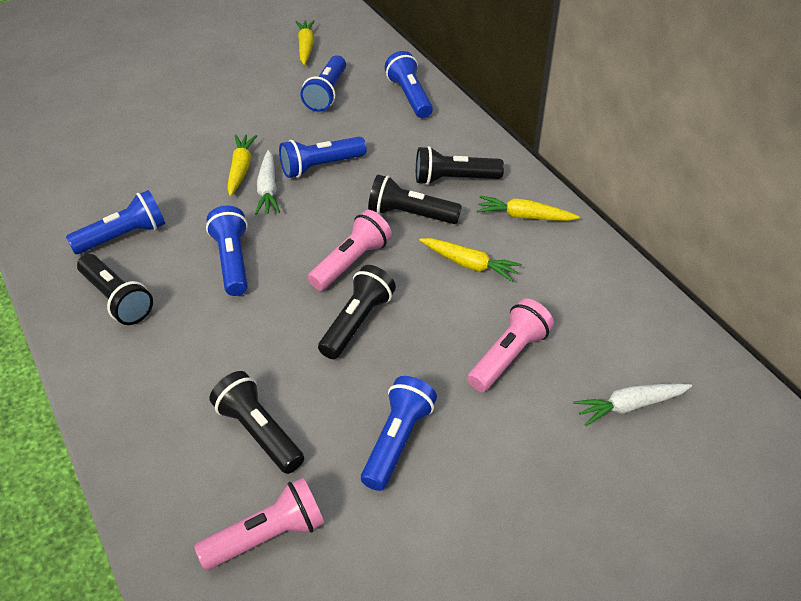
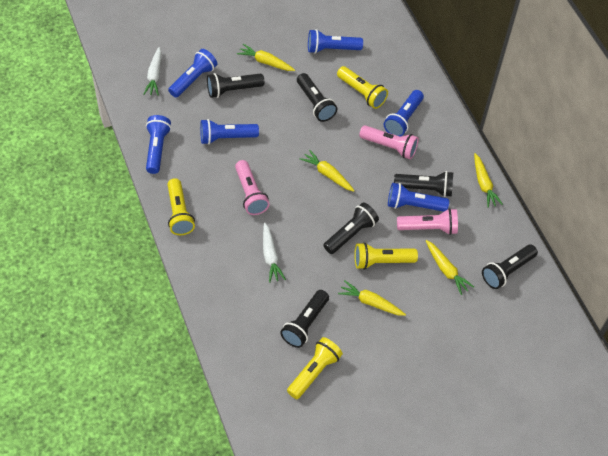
black flashlight: 5 -> 6
yellow carrot: 4 -> 5
yellow flashlight: 0 -> 4

